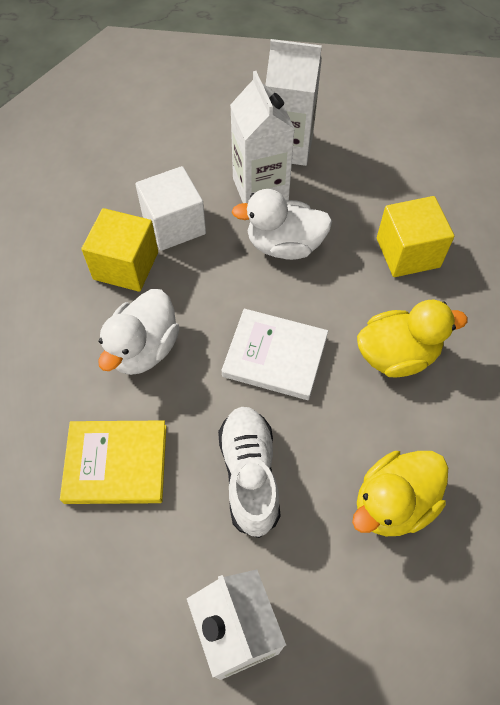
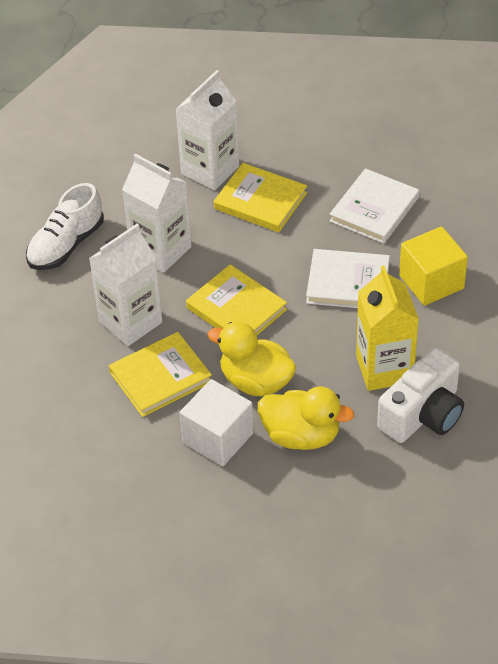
white book: 1 -> 2
white camera: 0 -> 1
white duck: 2 -> 0
yellow book: 1 -> 3
yellow carton: 0 -> 1
yellow cube: 2 -> 1

